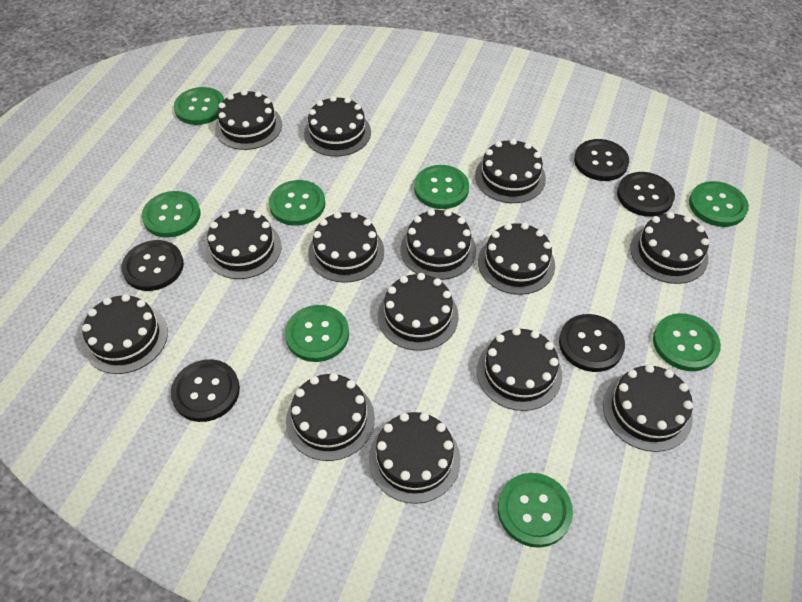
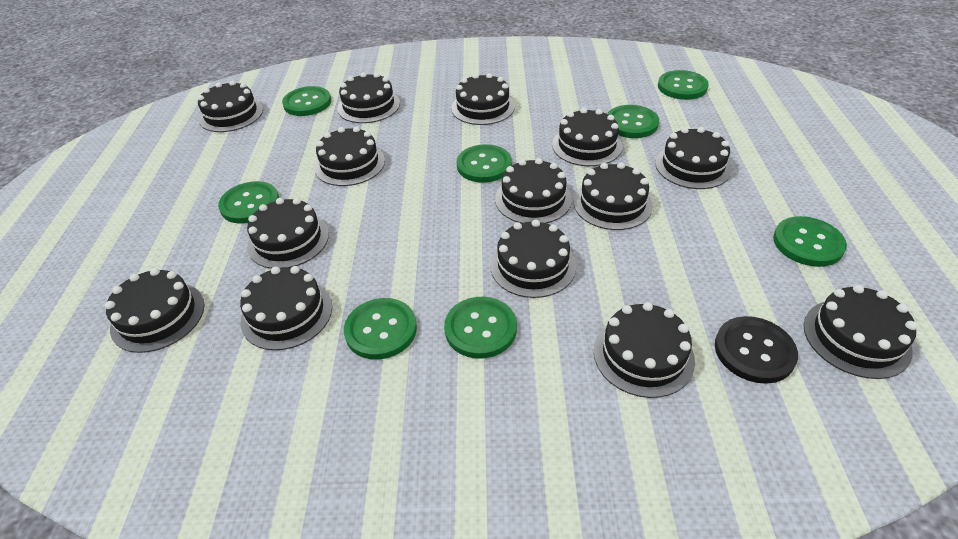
black button: 5 -> 1

